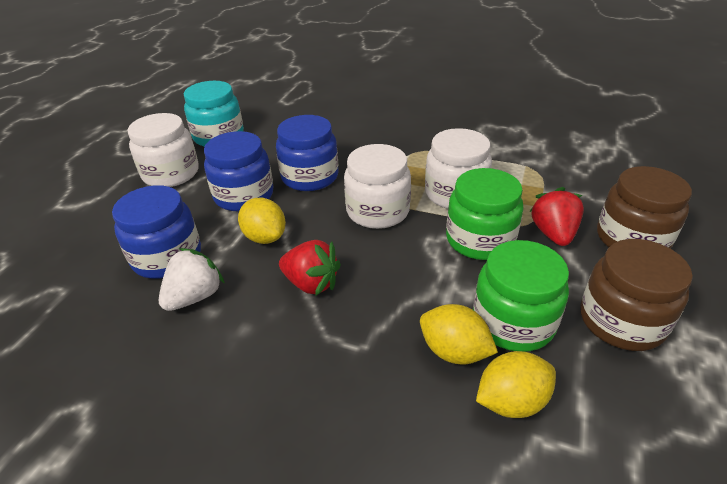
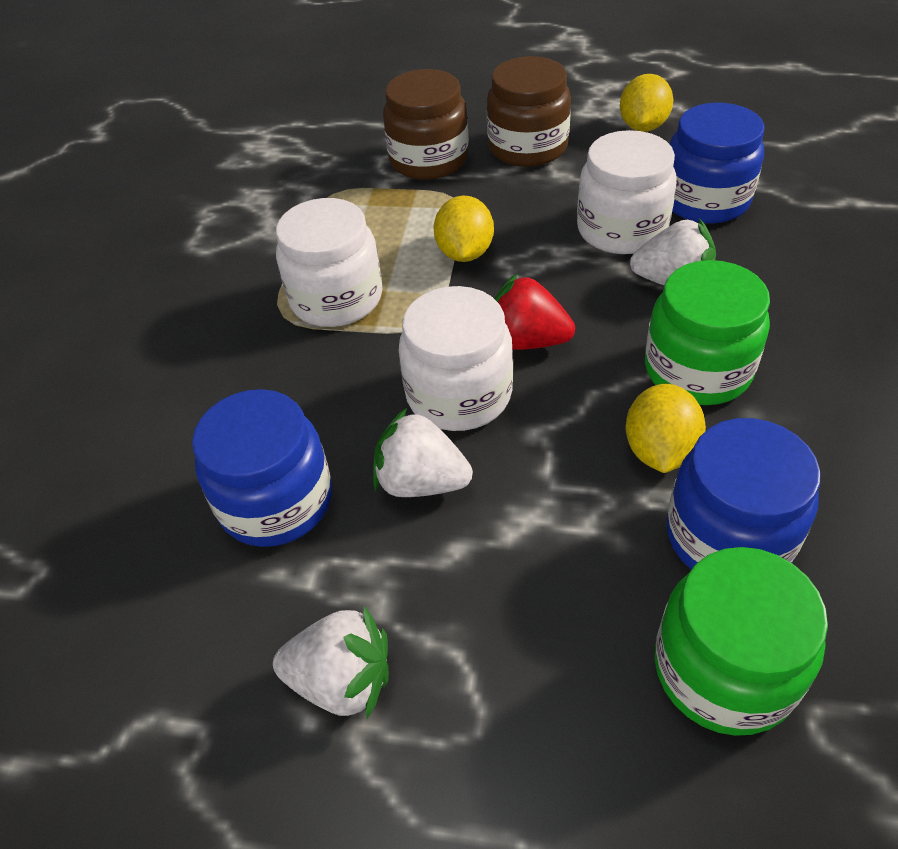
red strawberry: 2 -> 1
turquoise jar: 1 -> 0
white strawberry: 1 -> 3

